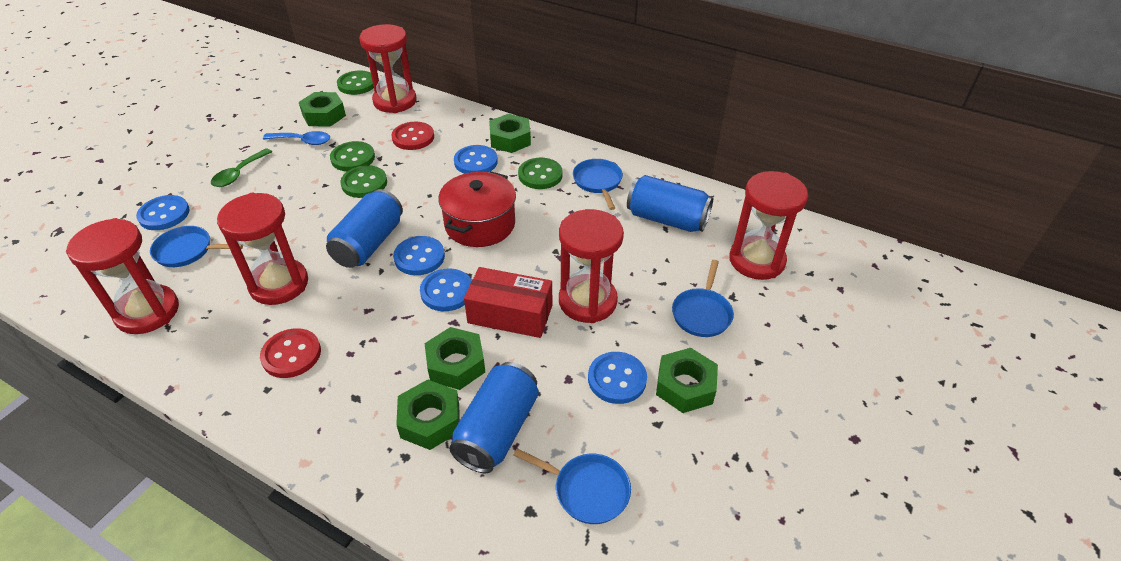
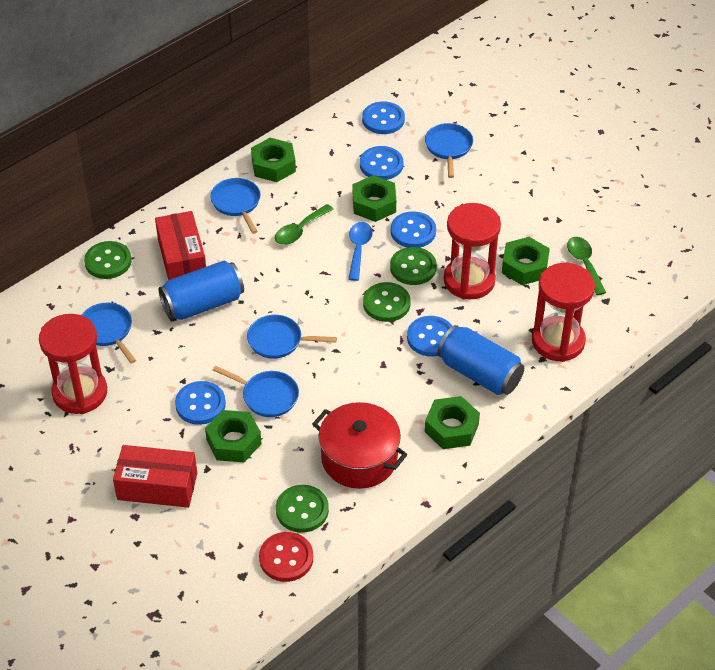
blue can: 3 -> 2
blue pan: 4 -> 5
green spoon: 1 -> 2
red box: 1 -> 2
red button: 2 -> 1
red hourglass: 5 -> 3

